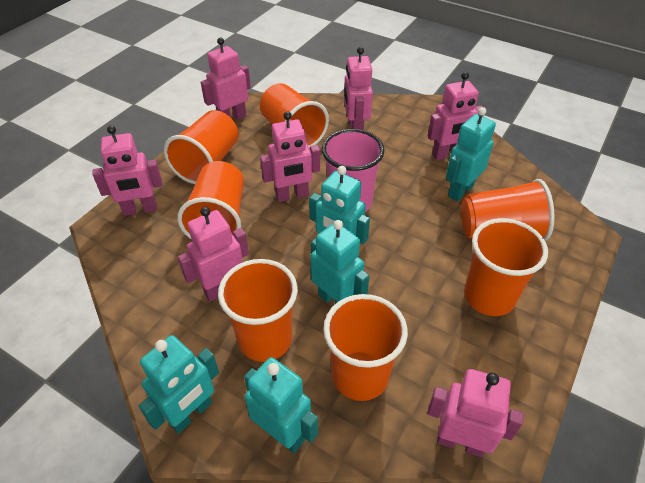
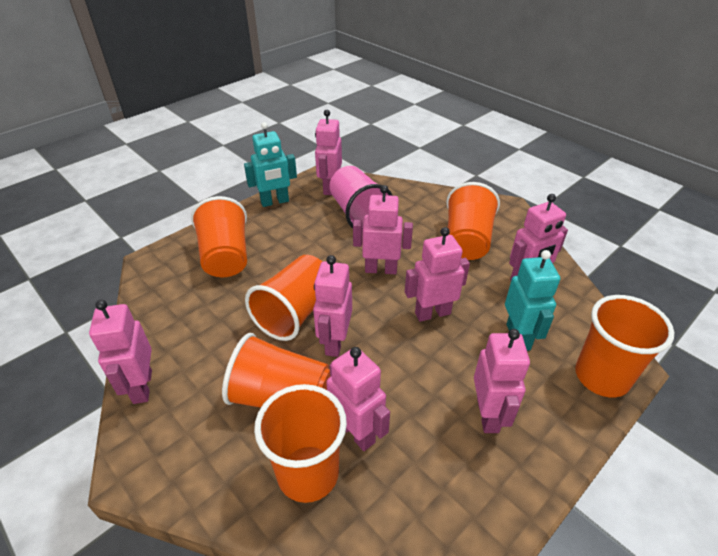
orange cup: 7 -> 6
pink robot: 7 -> 8
turquoise robot: 5 -> 2

